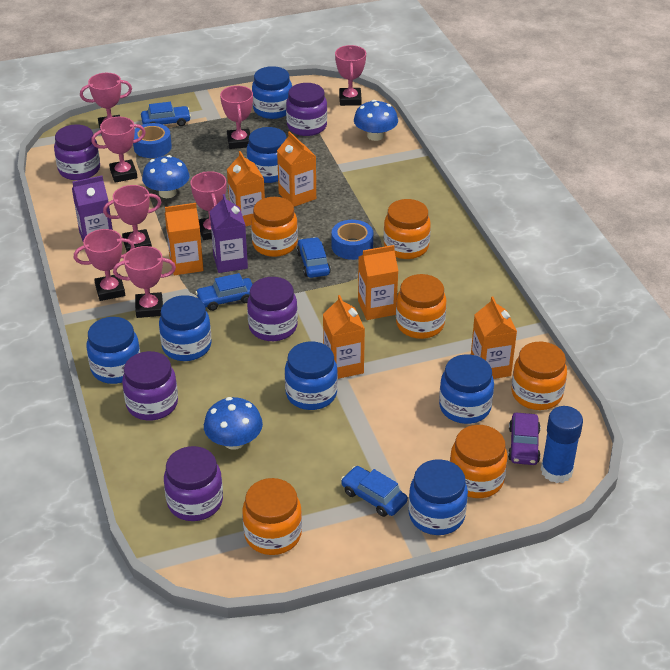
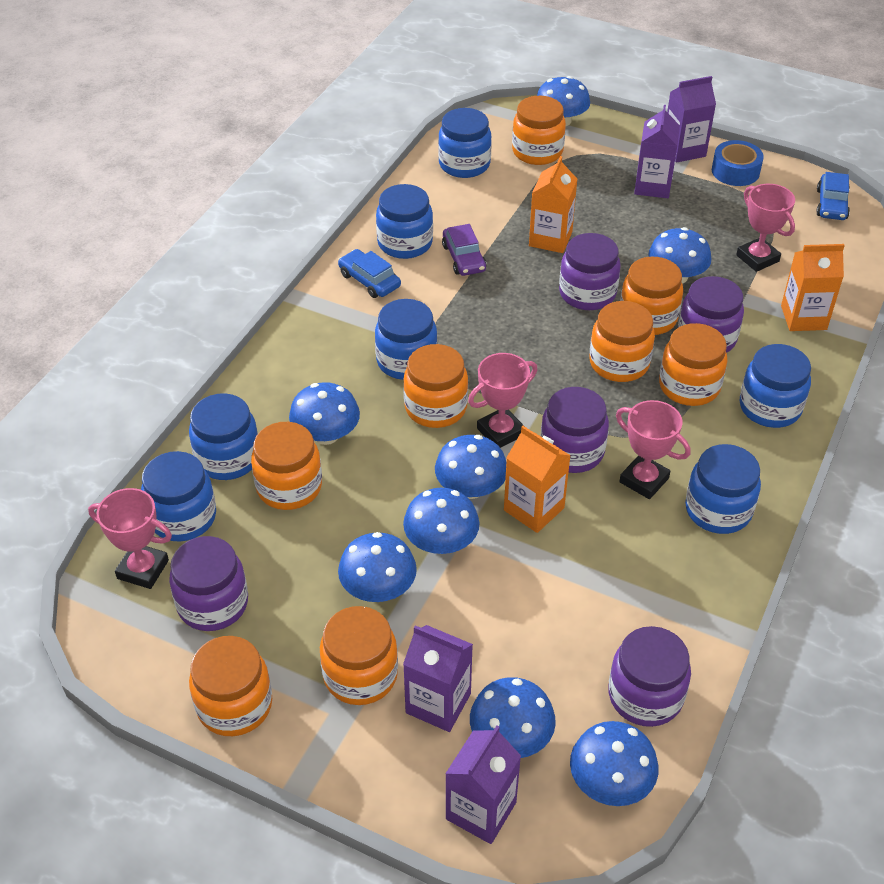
blue car: 4 -> 2
blue glue stick: 1 -> 0
blue mushroom: 3 -> 8
blue tape: 2 -> 1
orange carton: 6 -> 3
orange jar: 6 -> 8
pink trophy: 8 -> 4
purple carton: 2 -> 4

